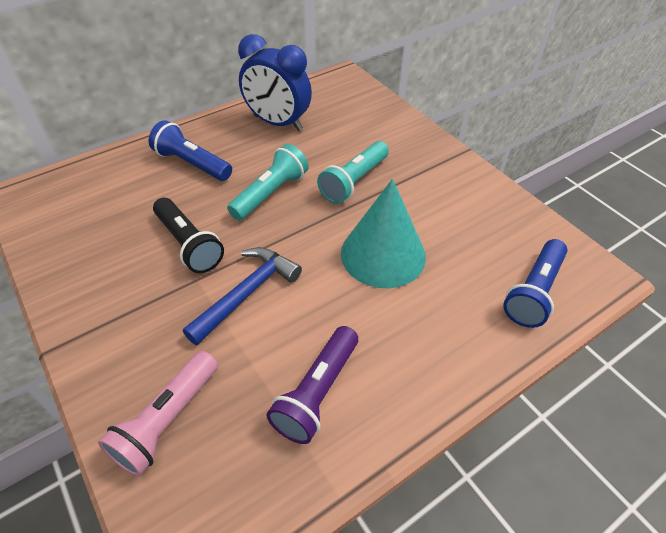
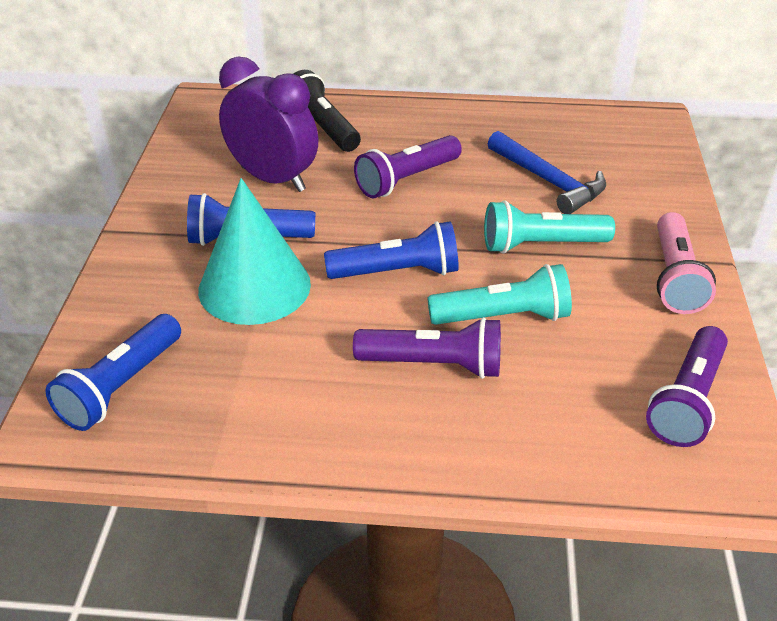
blue clock: 1 -> 0
blue flashlight: 2 -> 3
purple clock: 0 -> 1
purple flashlight: 1 -> 3

